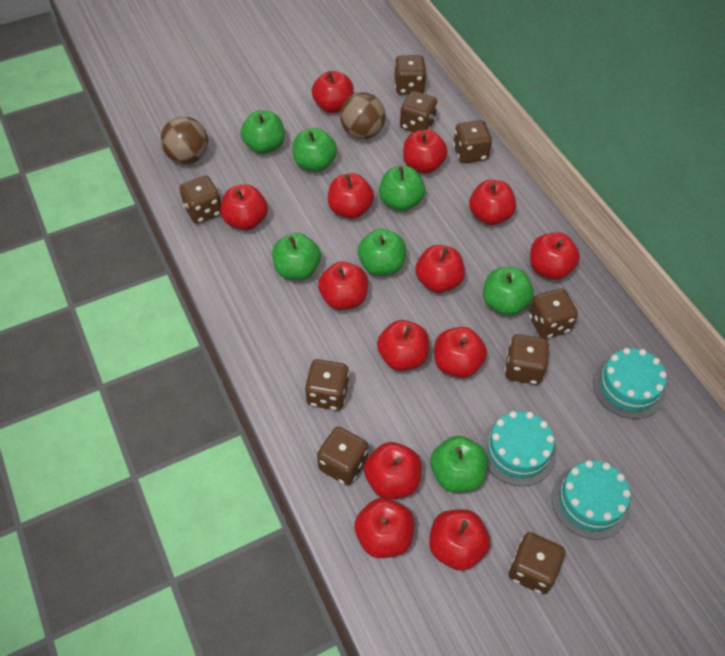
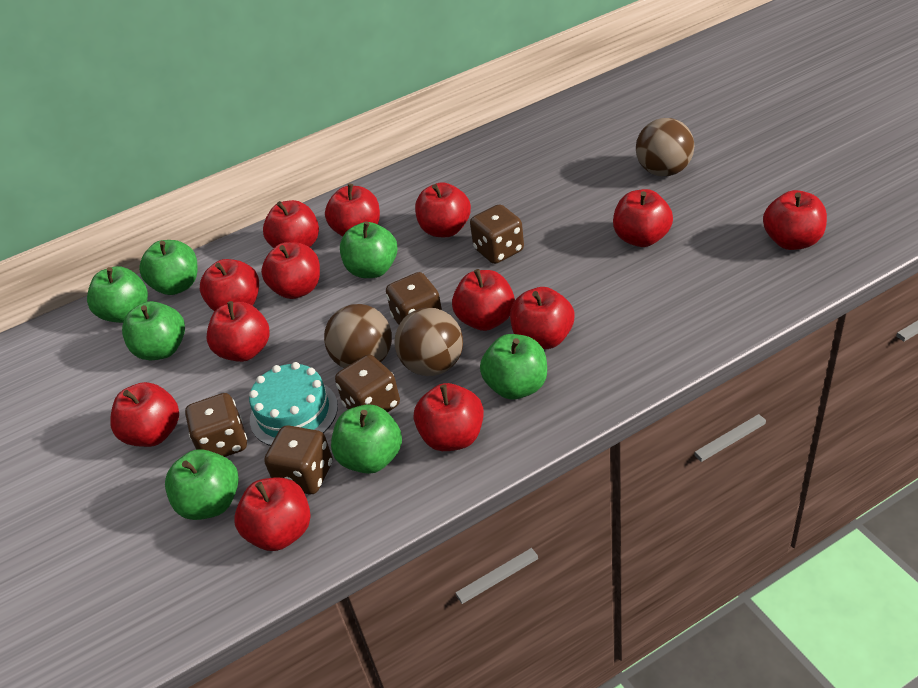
brown ball: 2 -> 3
brown dice: 9 -> 5
turquoise cake: 3 -> 1

